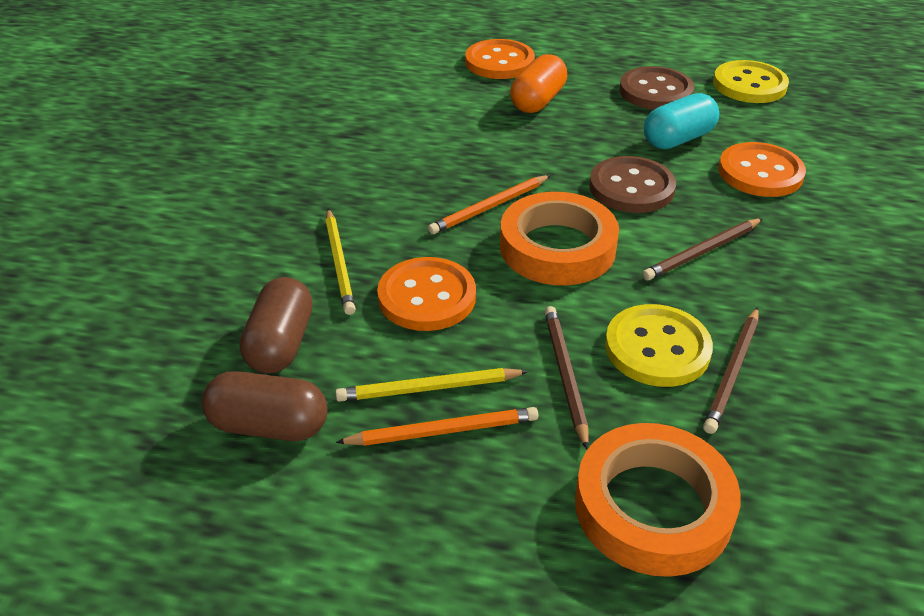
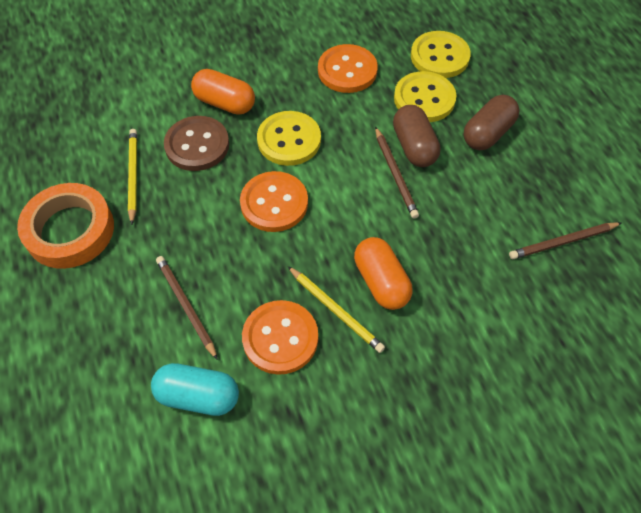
brown button: 2 -> 1
orange capsule: 1 -> 2
orange pencil: 2 -> 0
orange tape: 2 -> 1
yellow button: 2 -> 3

